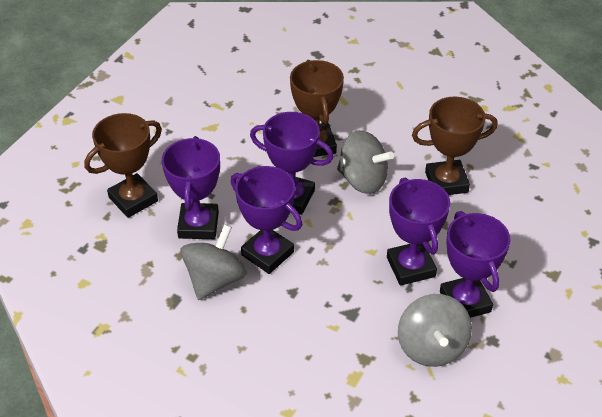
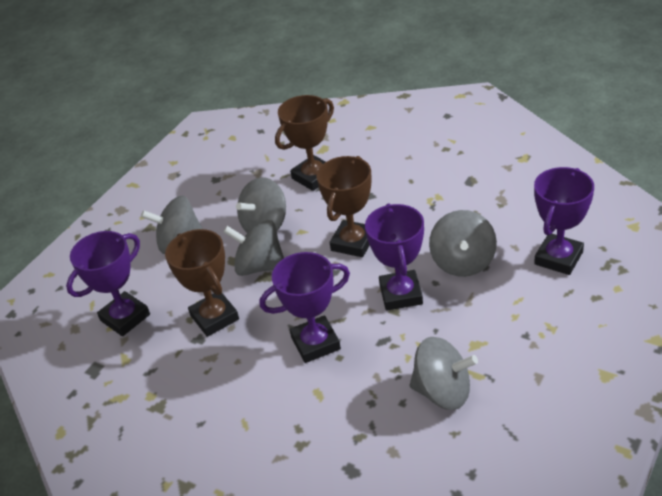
grey spinning top: 3 -> 5
purple trophy: 5 -> 4

